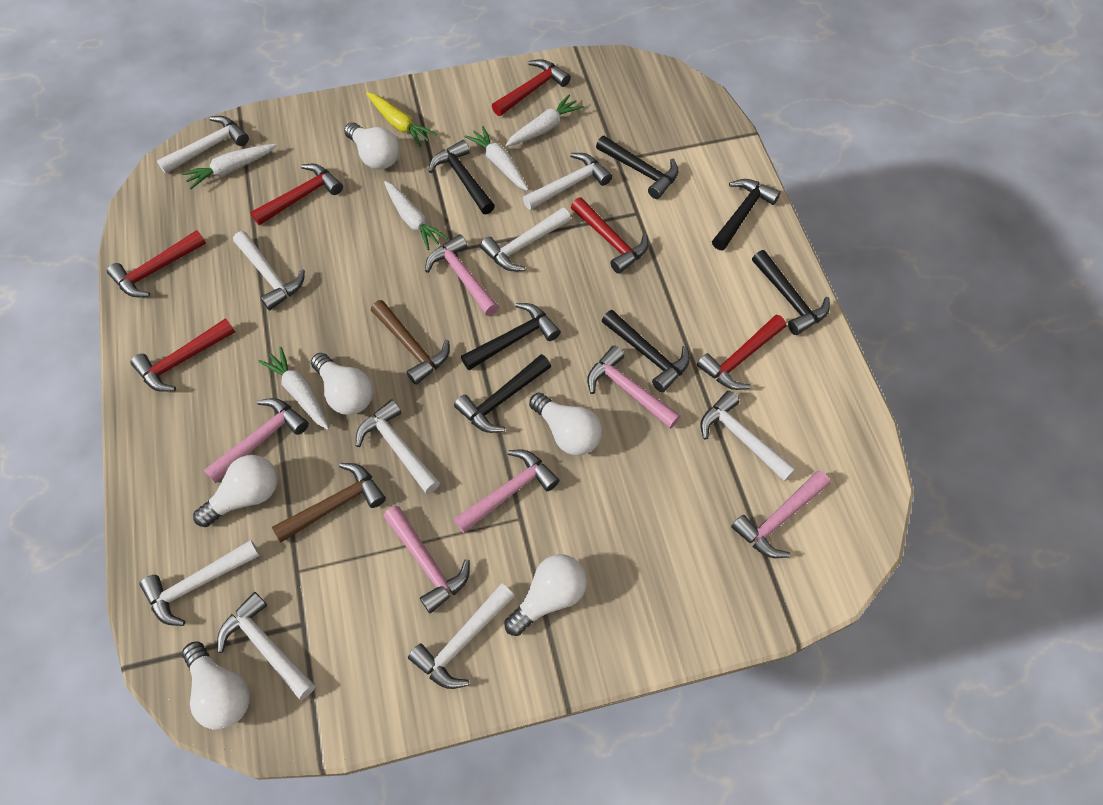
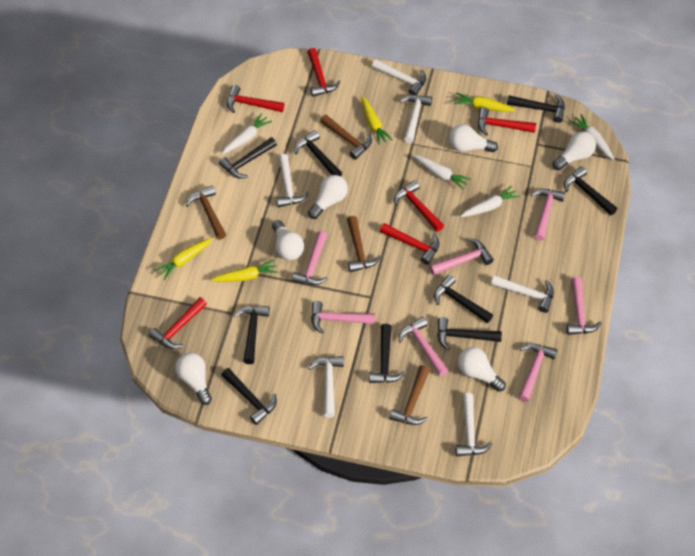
black hammer: 7 -> 9
brown hammer: 2 -> 4
pink hammer: 6 -> 7
white carrot: 5 -> 4
white hammer: 9 -> 6
yellow carrot: 1 -> 4

